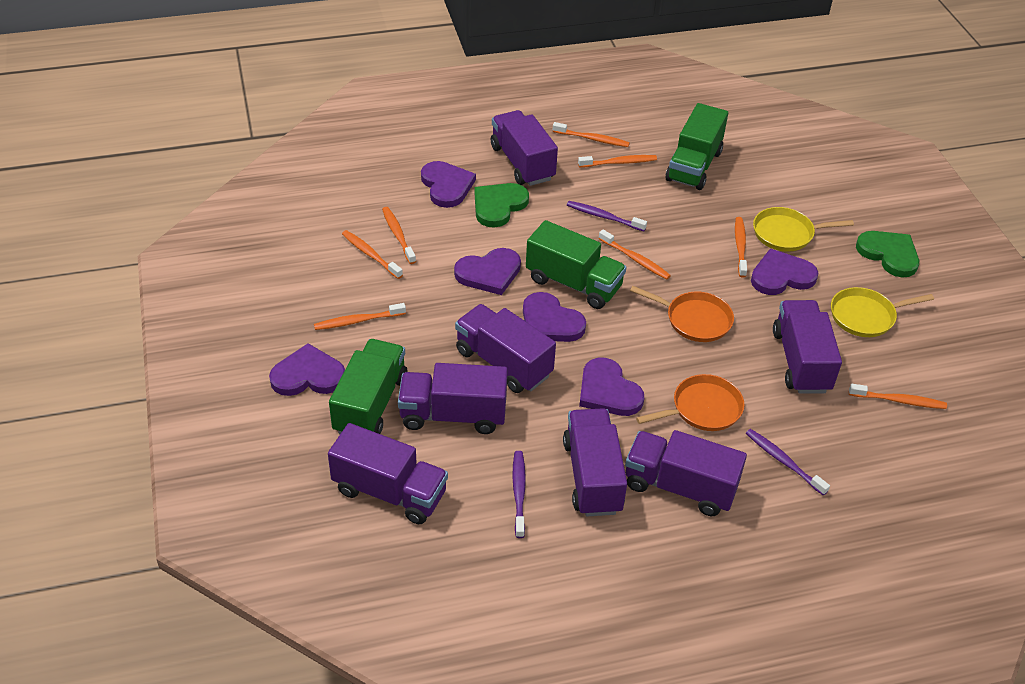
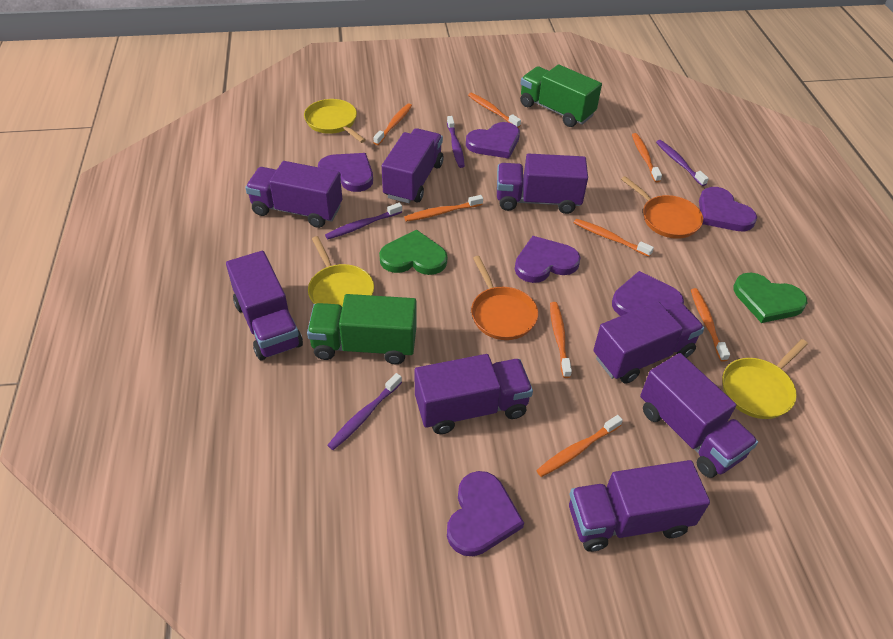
green truck: 3 -> 2
purple toothbrush: 3 -> 4
purple truck: 7 -> 8
yellow pan: 2 -> 3

